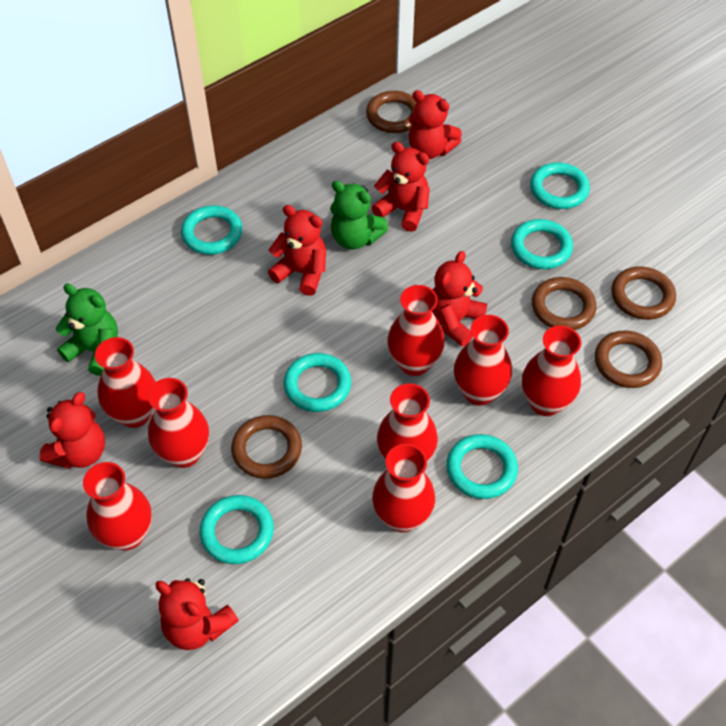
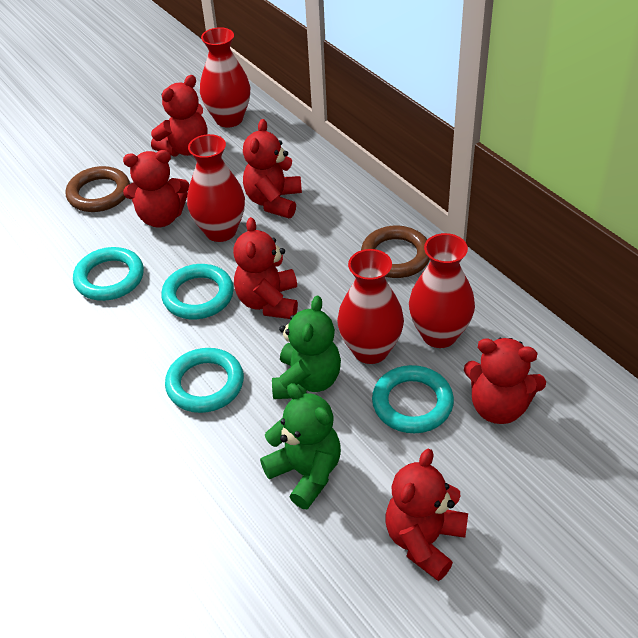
brown ring: 5 -> 2
red vase: 8 -> 4
turquoise ring: 6 -> 4

